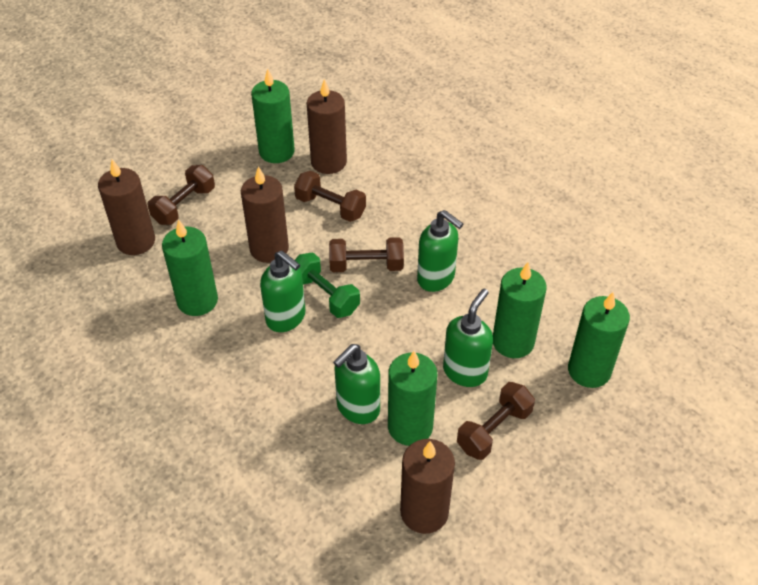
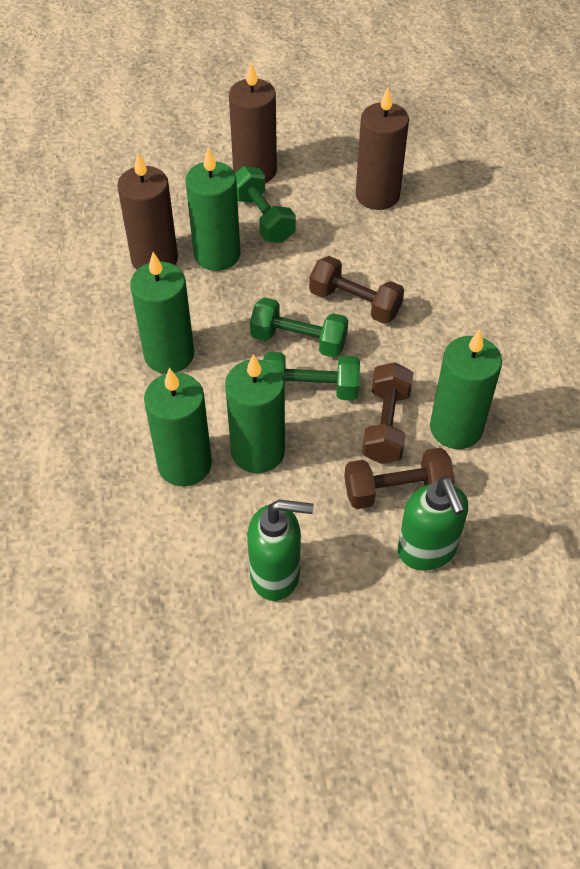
brown candle: 4 -> 3
brown dumbbell: 4 -> 3
green dumbbell: 1 -> 3
green soap dispenser: 4 -> 2

